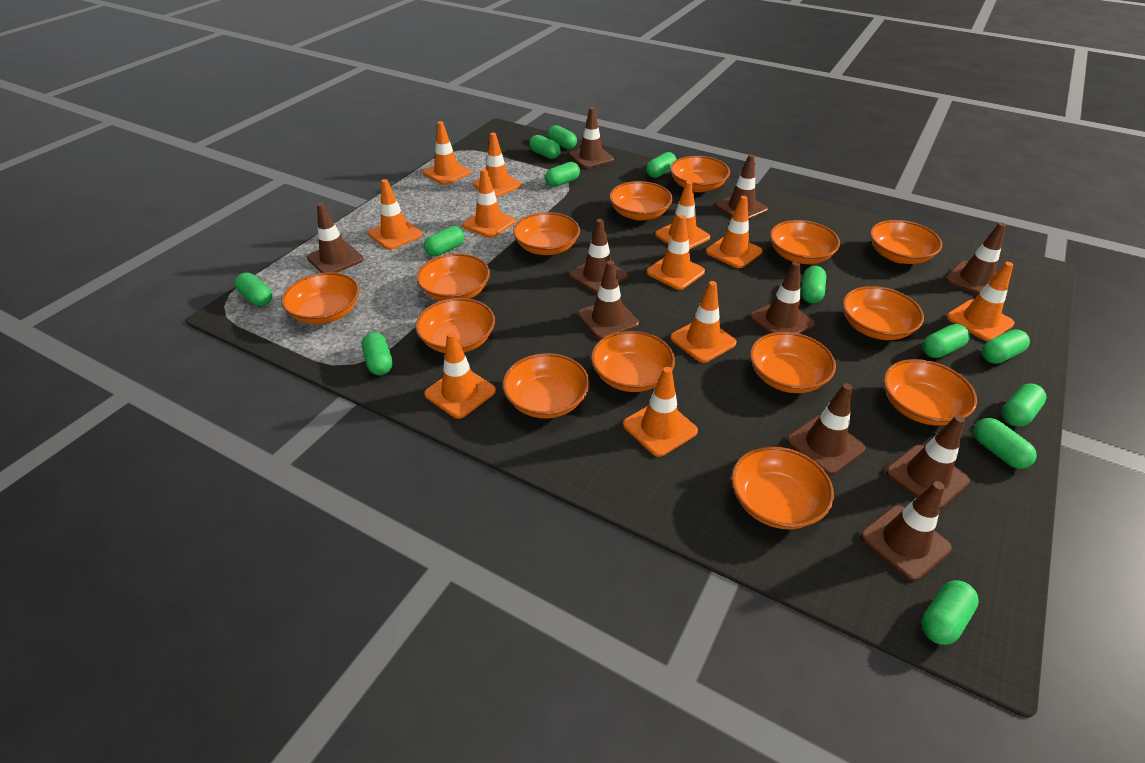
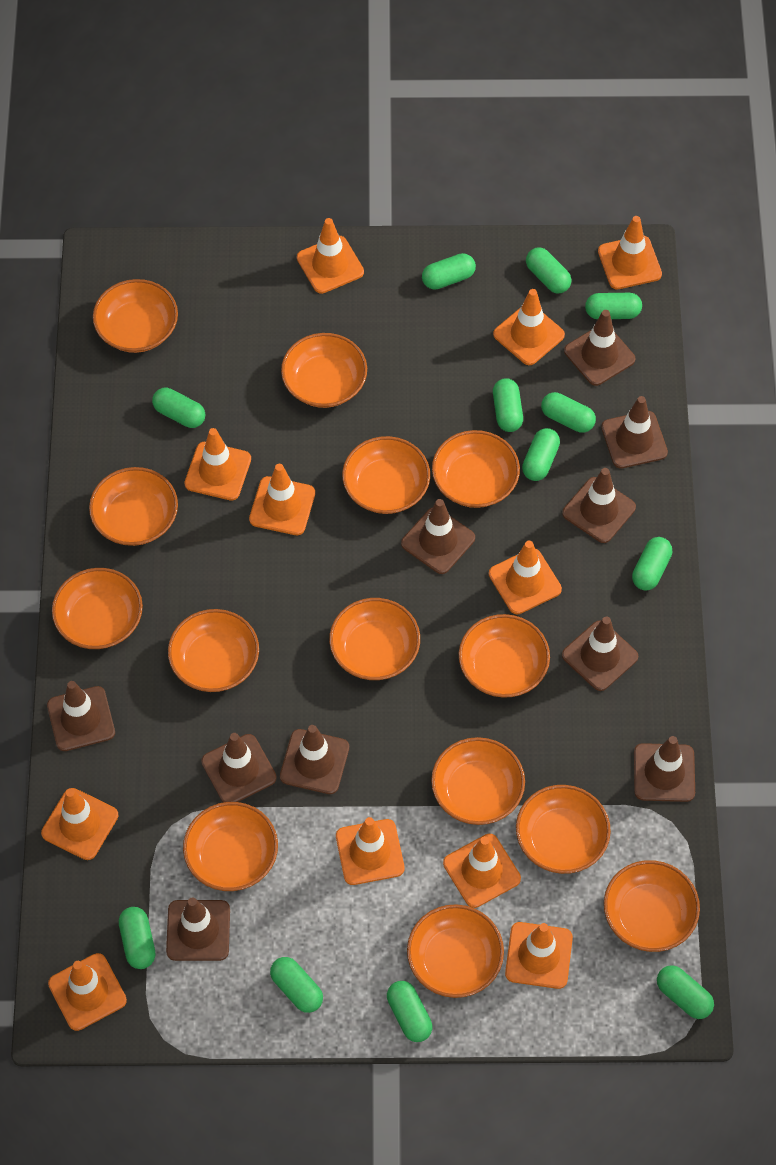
green capsule: 13 -> 12

